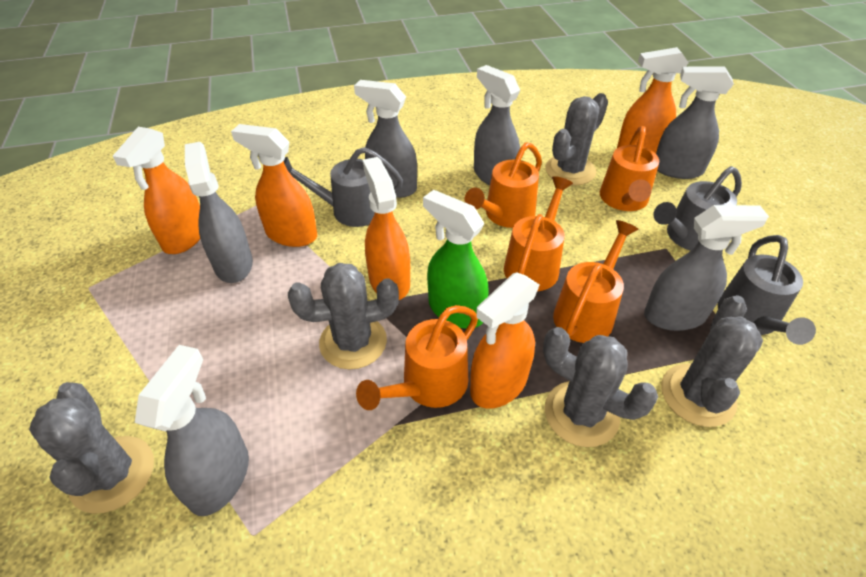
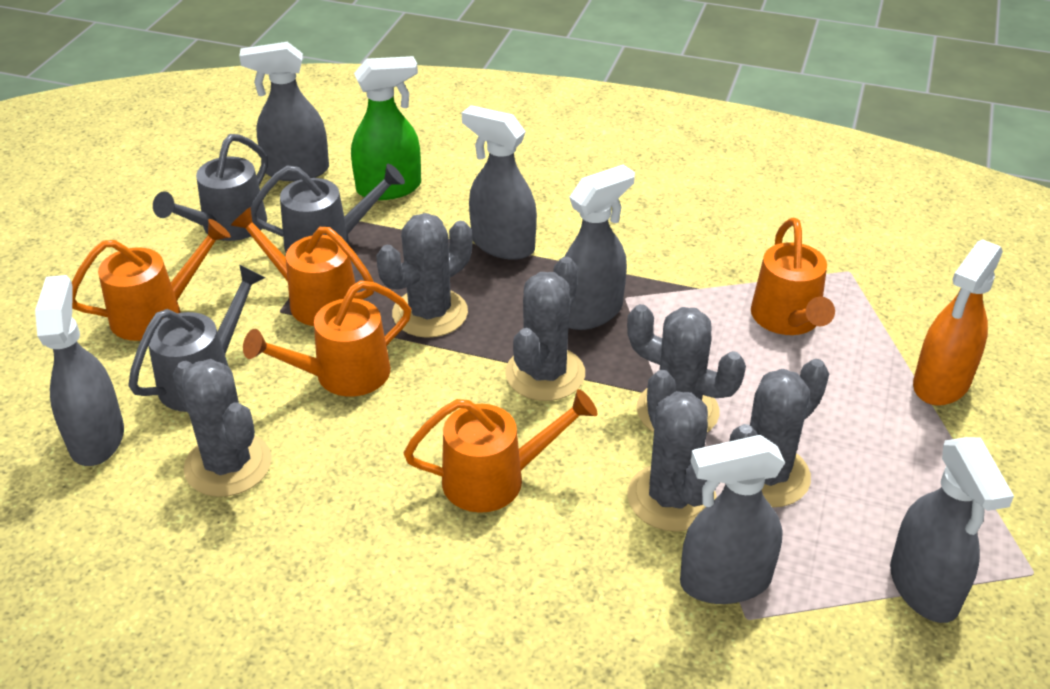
grey cactus: 5 -> 6
orange spray bottle: 5 -> 1

